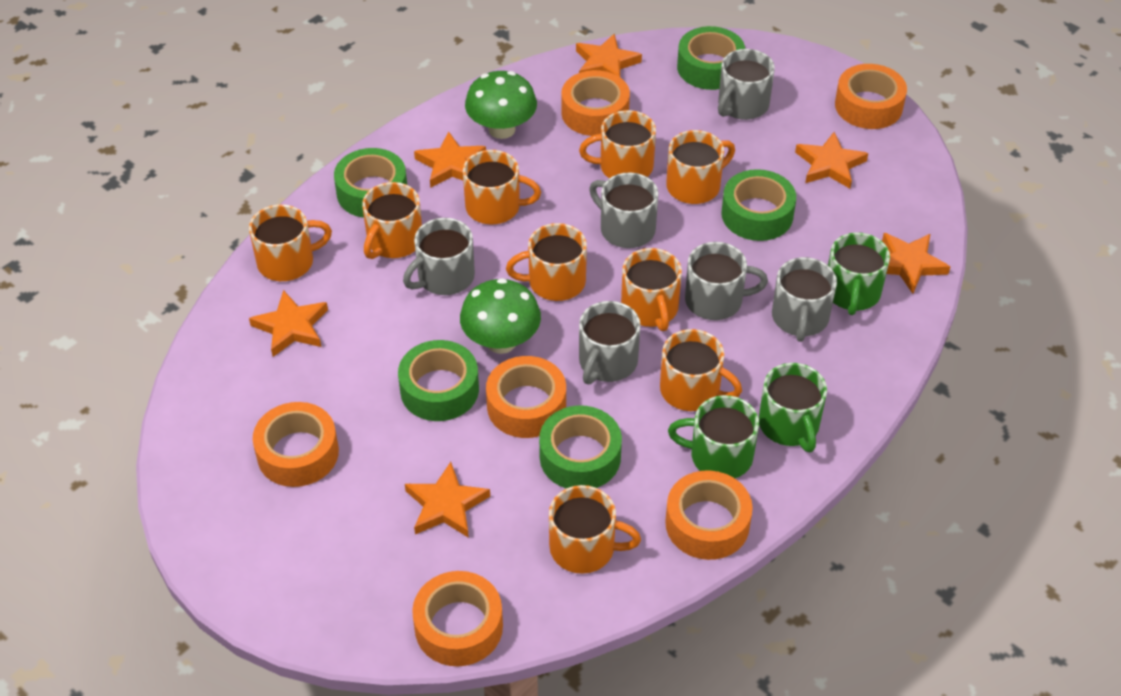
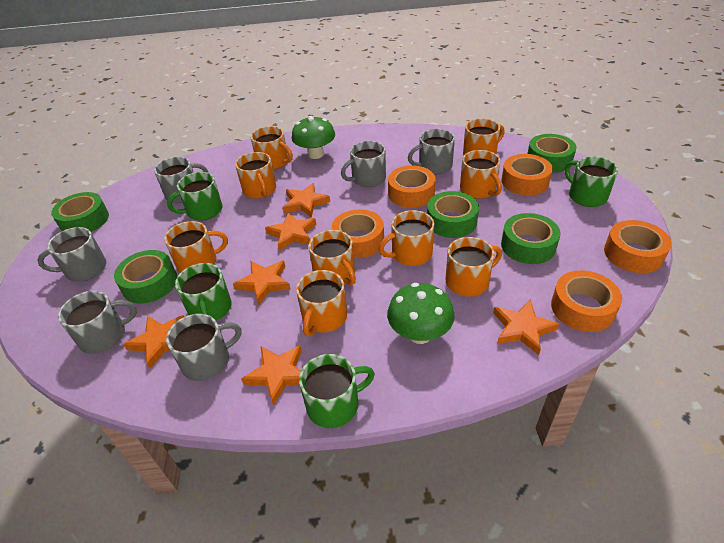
green mug: 3 -> 4
orange tape: 6 -> 5

